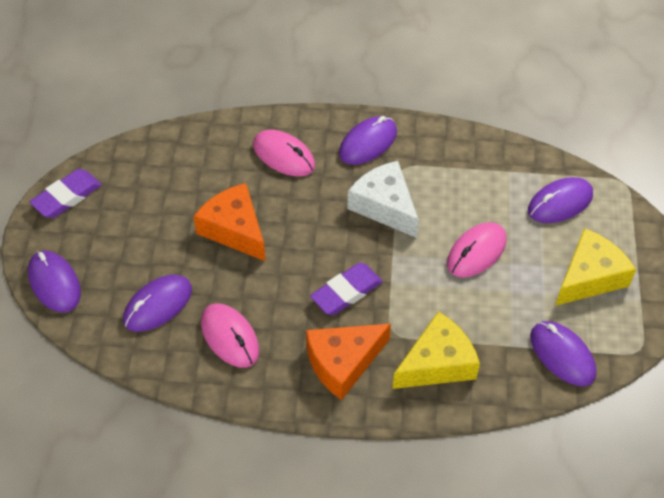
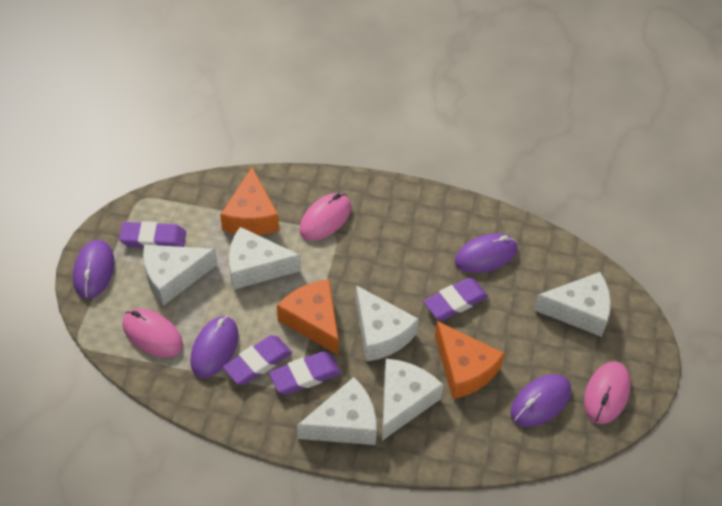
orange cheese: 2 -> 3
purple eraser: 2 -> 4
purple mouse: 5 -> 4
white cheese: 1 -> 6
yellow cheese: 2 -> 0

